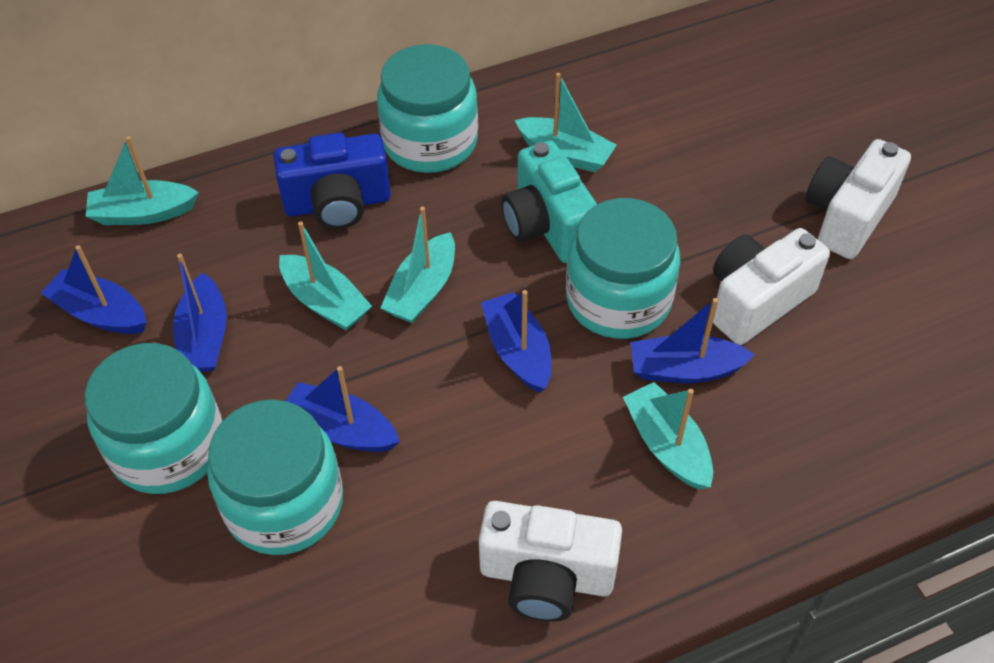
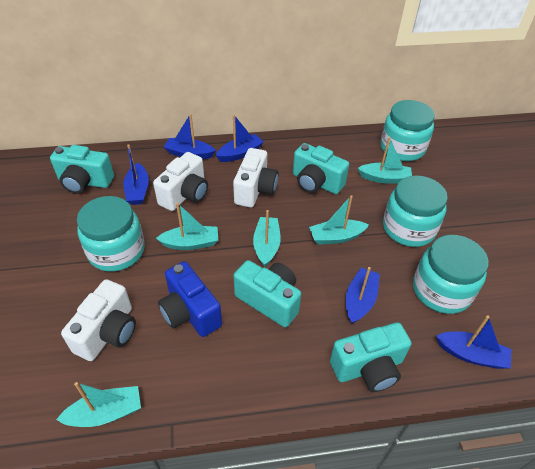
turquoise camera: 1 -> 4

